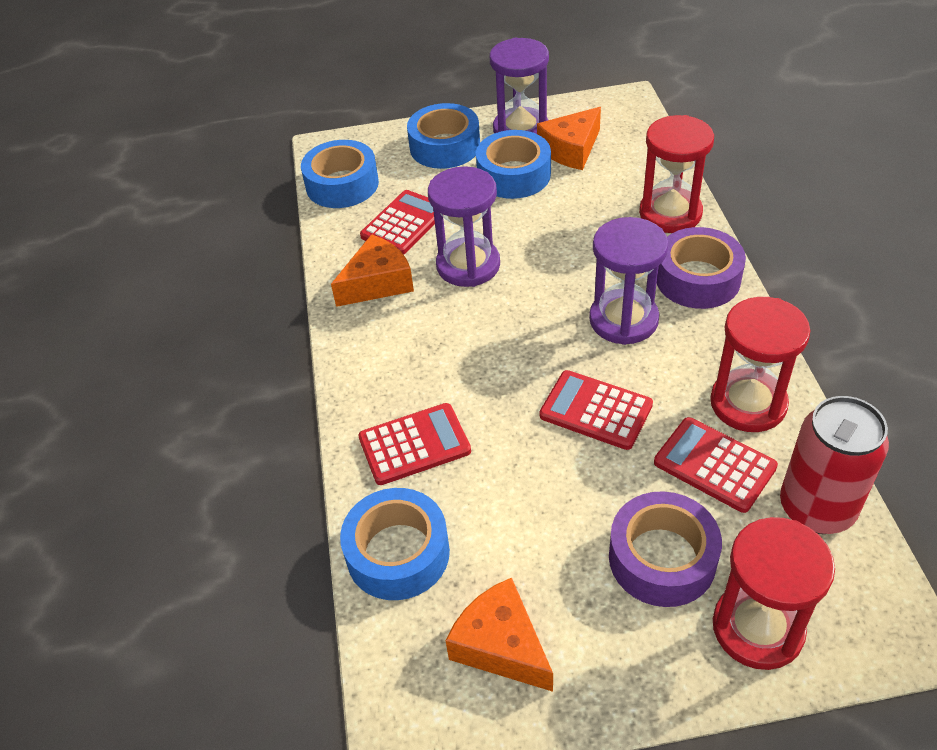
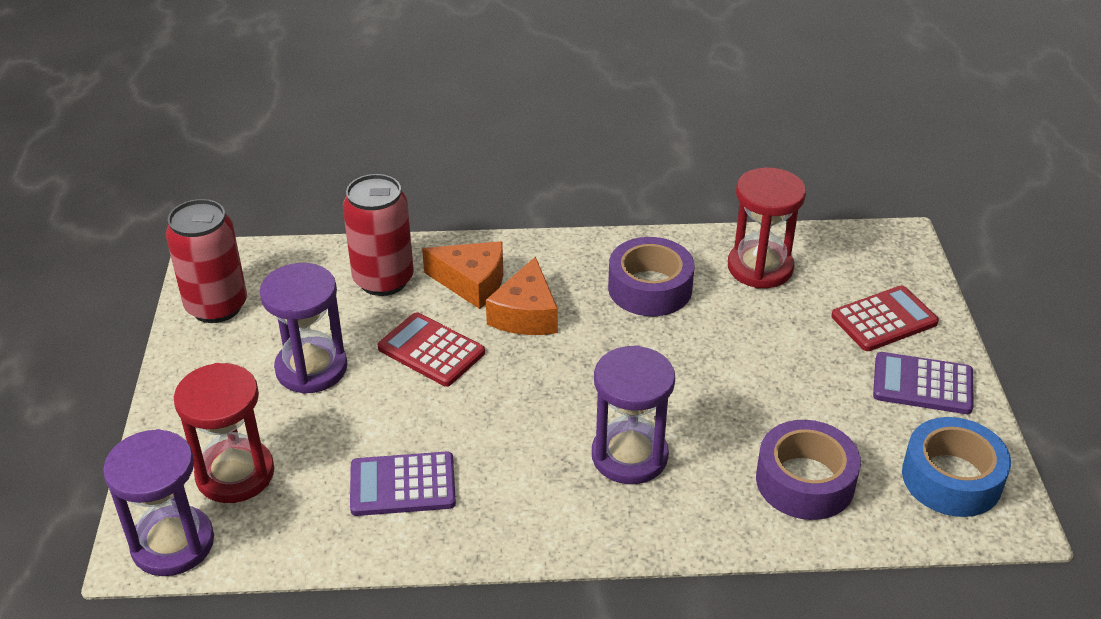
blue tape: 4 -> 1
orange cheese: 3 -> 2
purple calculator: 0 -> 2
red calculator: 4 -> 2
red can: 1 -> 2
red hourglass: 3 -> 2

